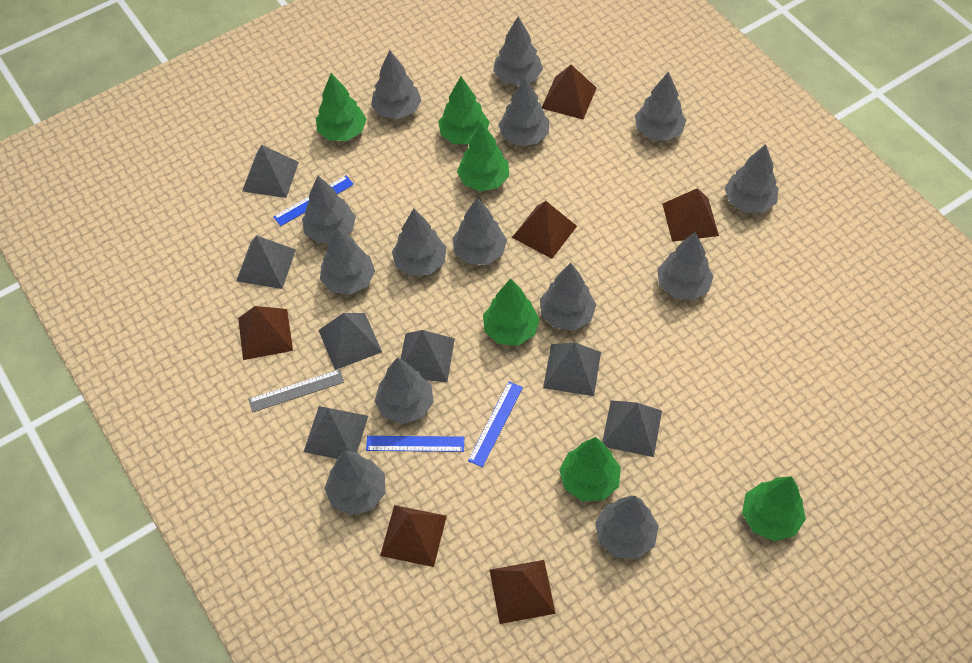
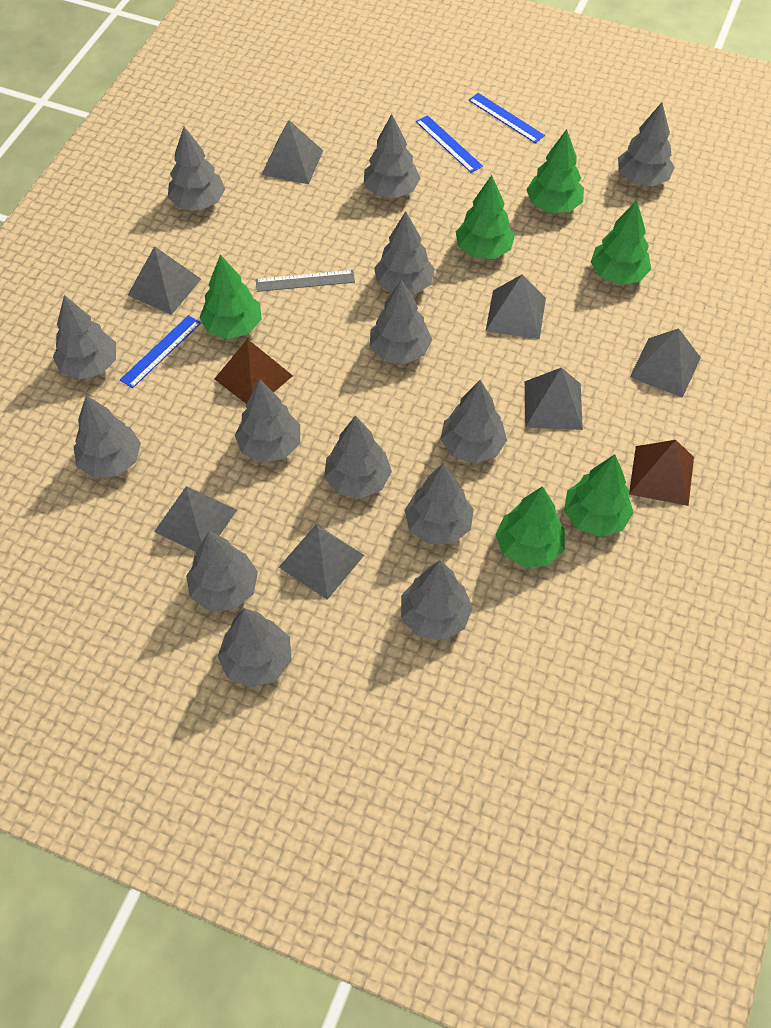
brown pyramid: 6 -> 2

